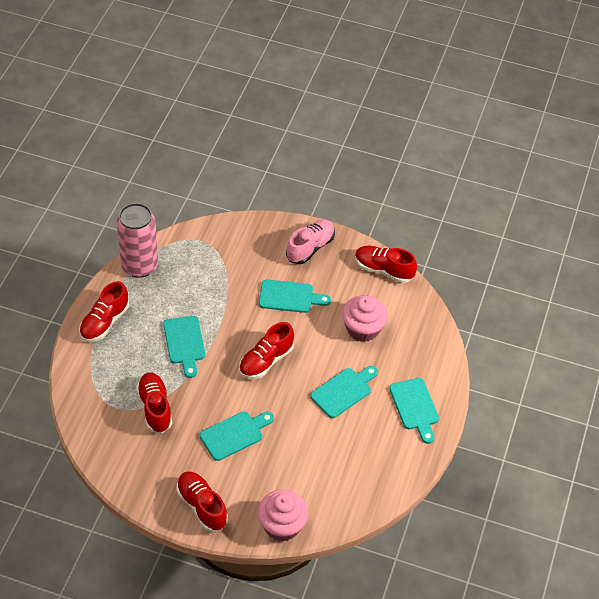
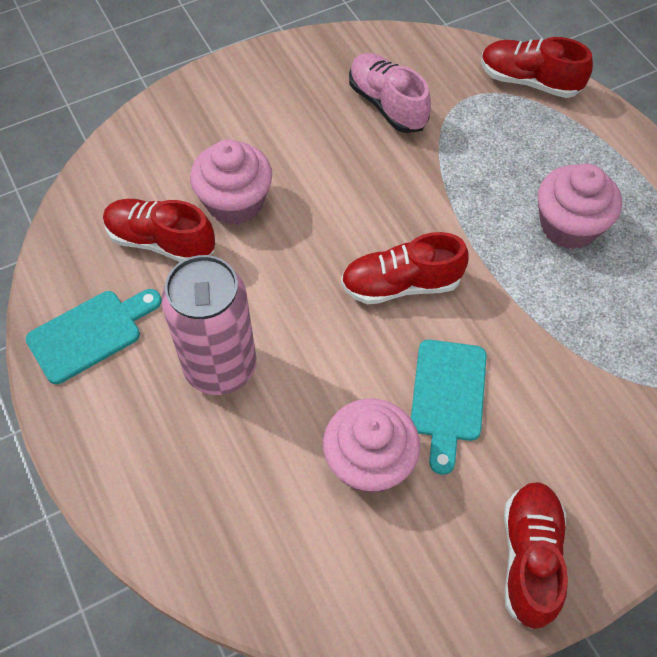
pink cupcake: 2 -> 3
red shoe: 5 -> 4
turquoise cutting board: 5 -> 2

